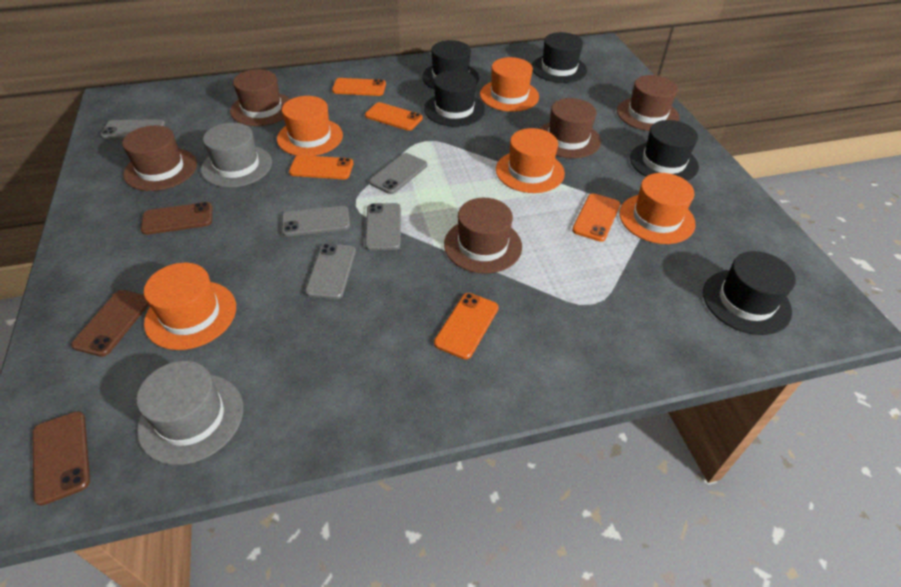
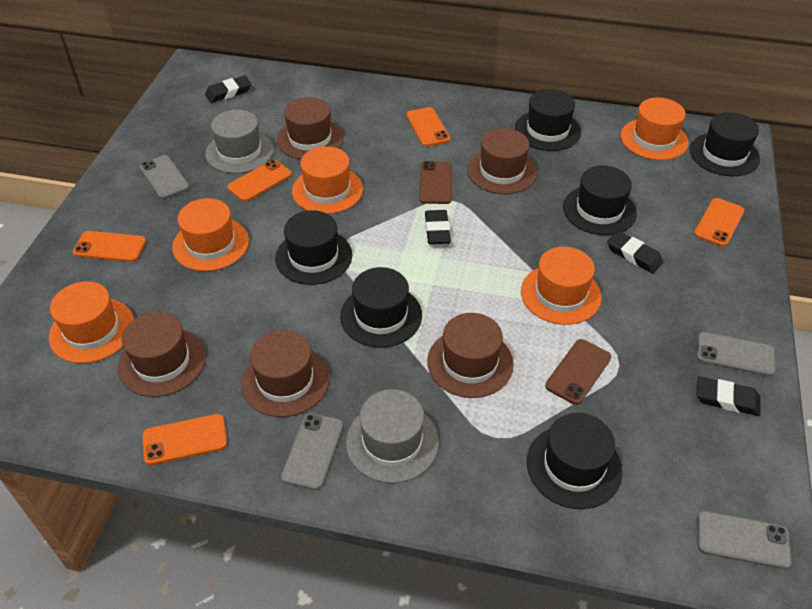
black eraser: 0 -> 4
black hat: 5 -> 6
brown phone: 3 -> 2
grey phone: 5 -> 4

